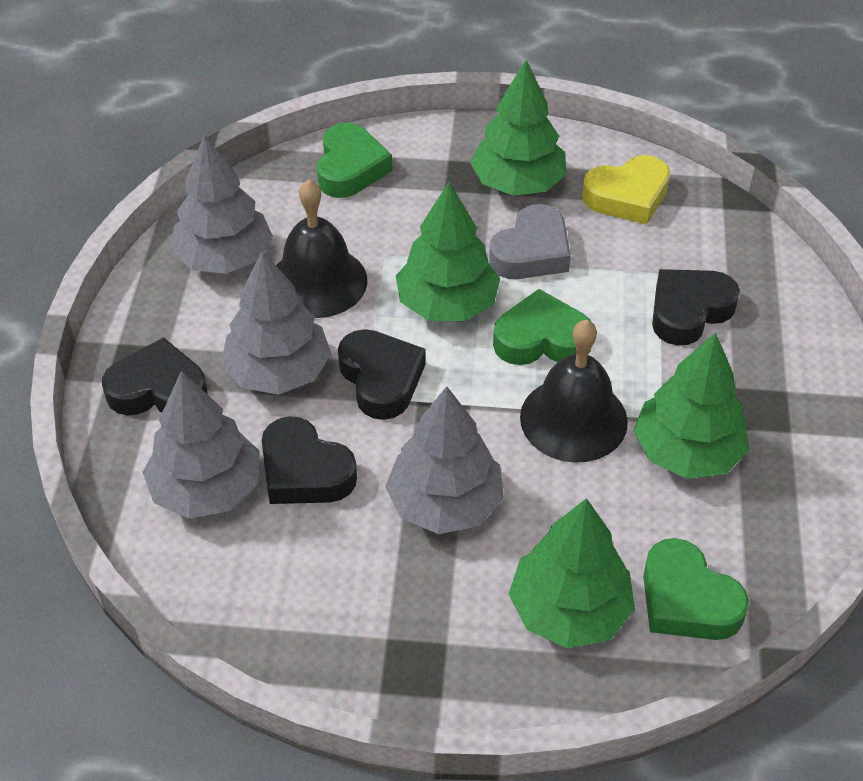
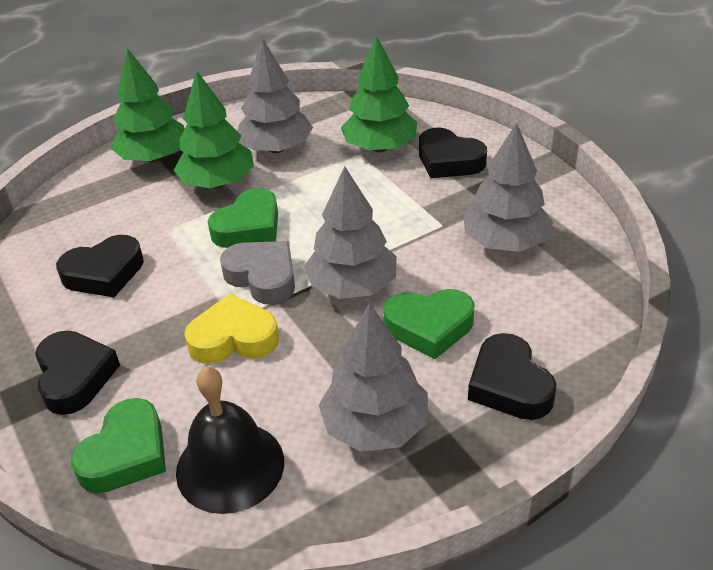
black bell: 2 -> 1
green tree: 4 -> 3

